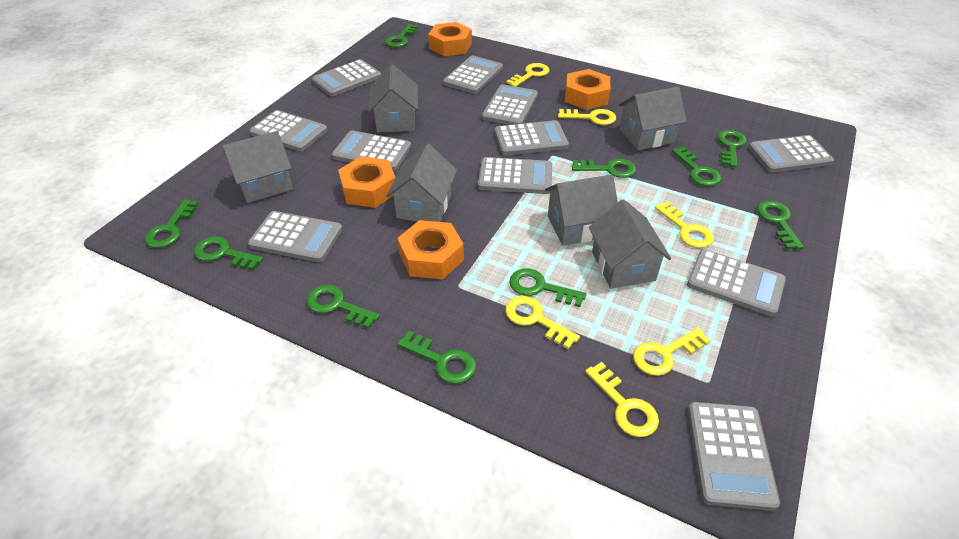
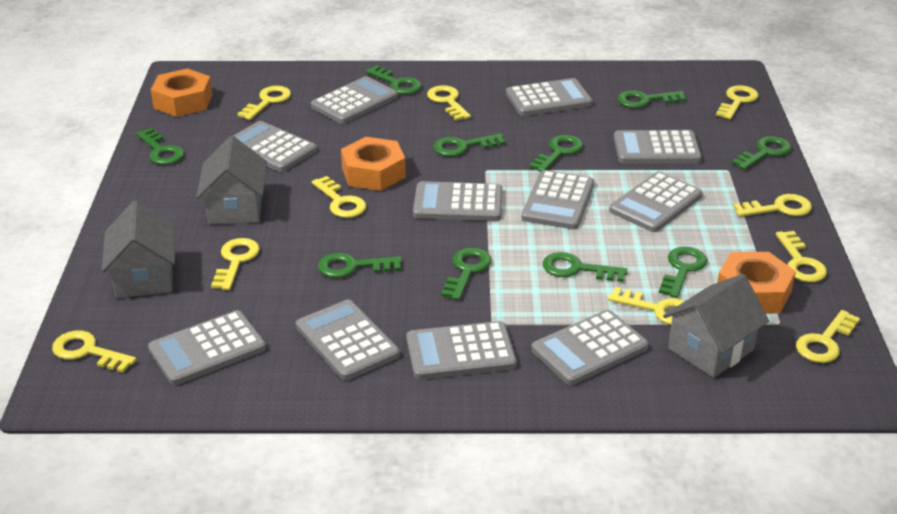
grey house: 6 -> 3
orange nut: 4 -> 3
yellow key: 6 -> 10

